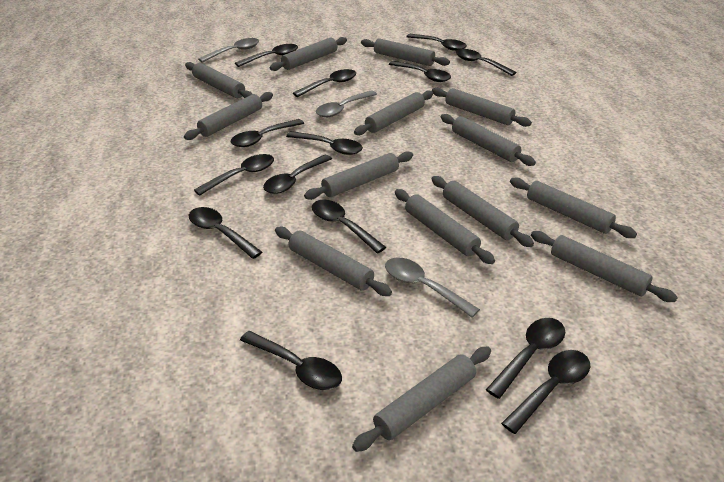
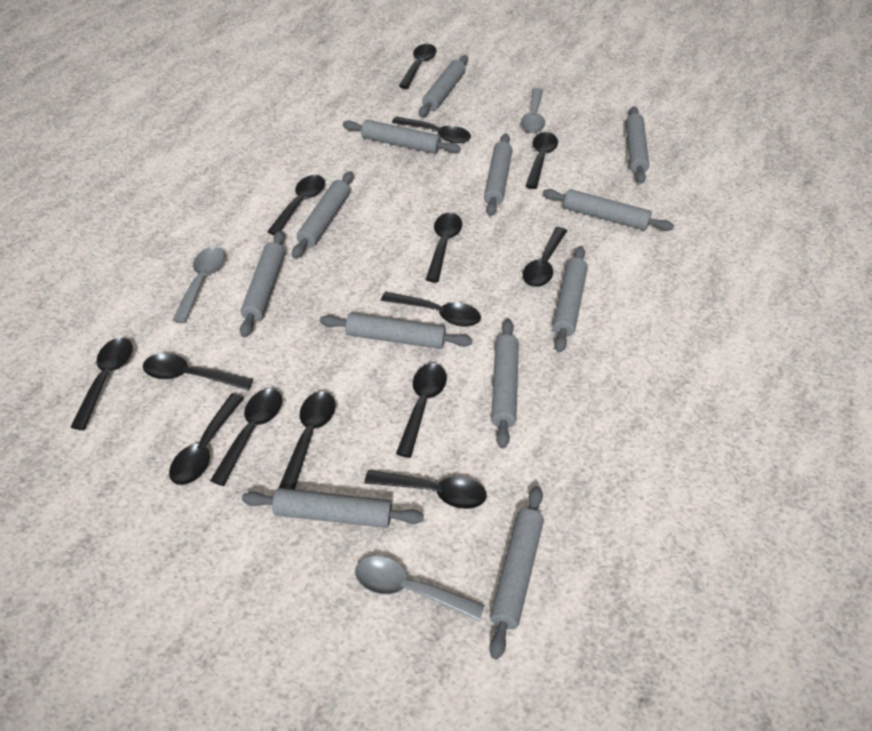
grey rolling pin: 14 -> 12

